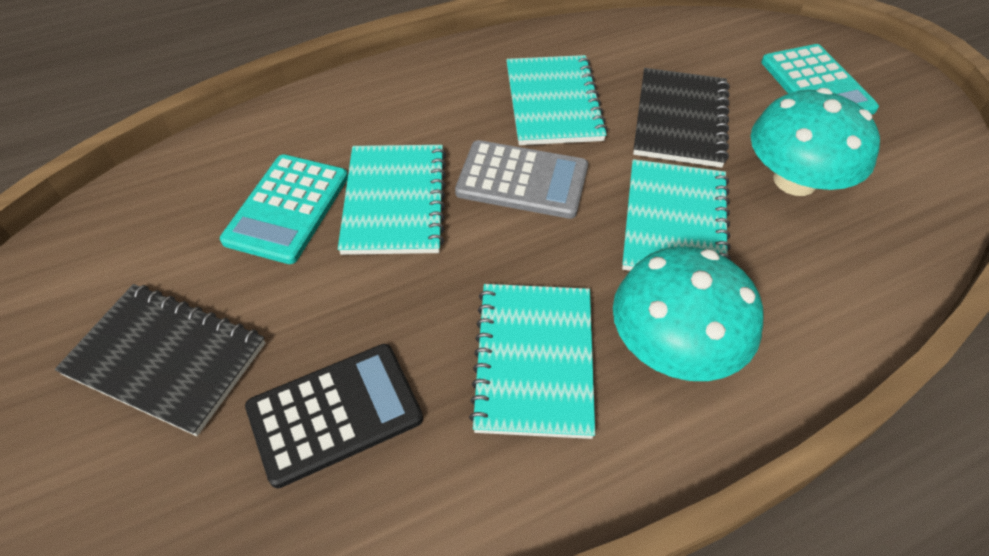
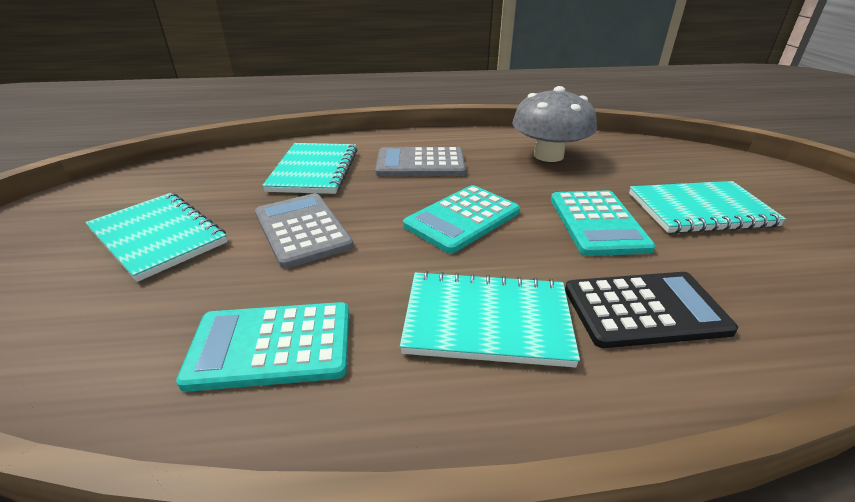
black notebook: 2 -> 0
grey calculator: 1 -> 2
grey mushroom: 0 -> 1
turquoise calculator: 2 -> 3
turquoise mushroom: 2 -> 0

